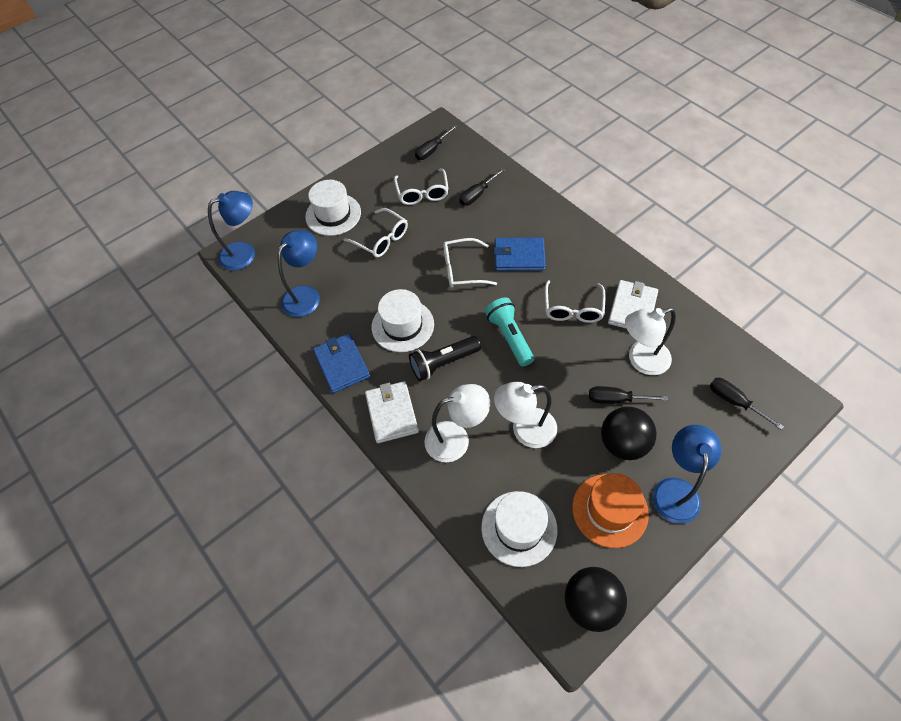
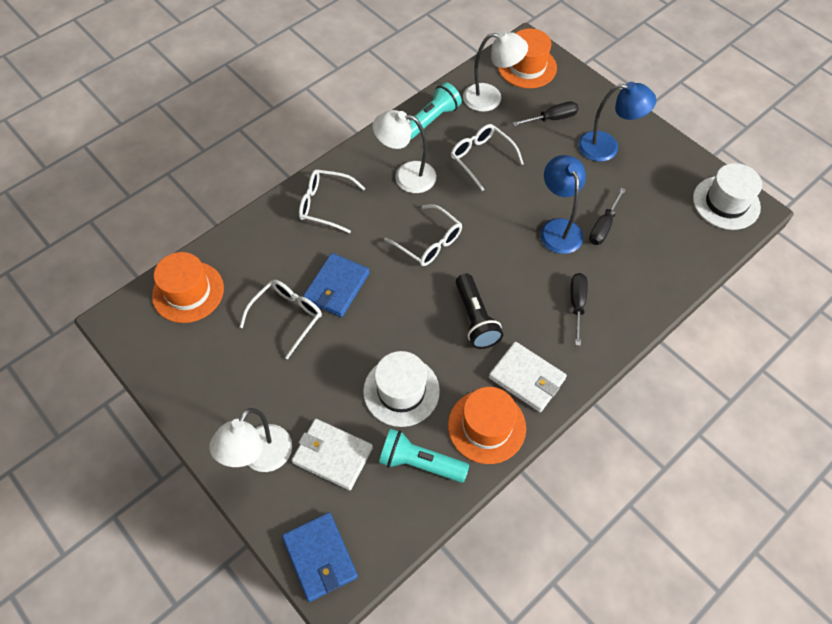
black ball: 2 -> 0
black screwdriver: 4 -> 3
blue lamp: 3 -> 2
orange hat: 1 -> 3
turquoise flashlight: 1 -> 2
white hat: 3 -> 2

